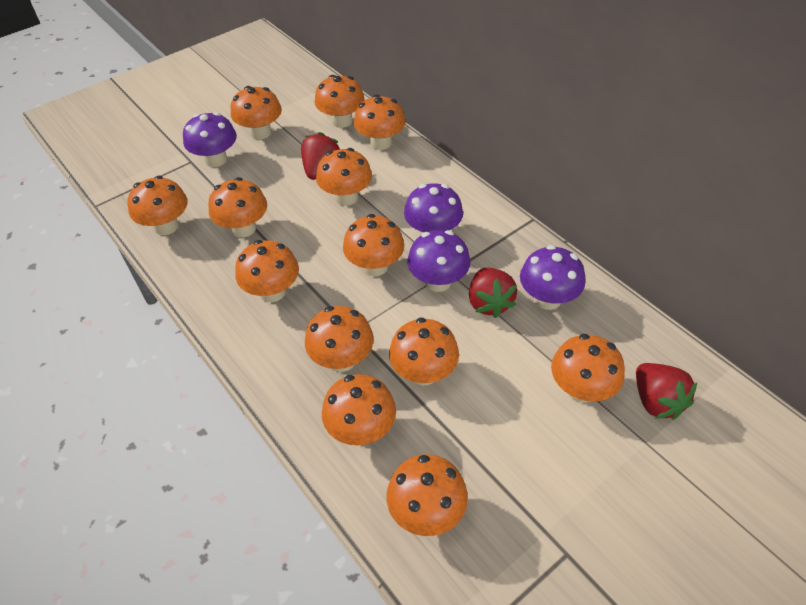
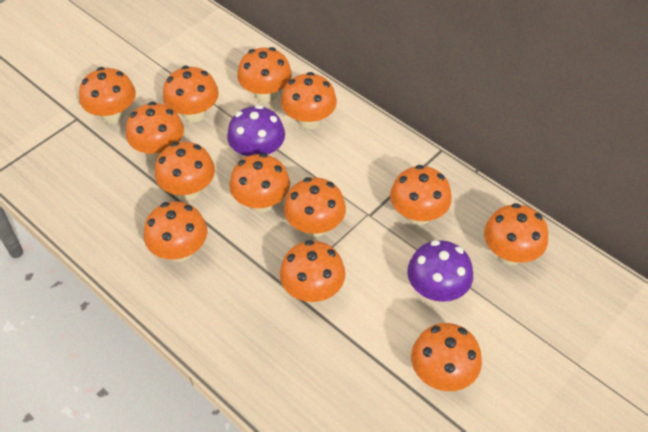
purple mushroom: 4 -> 2
red strawberry: 3 -> 0

